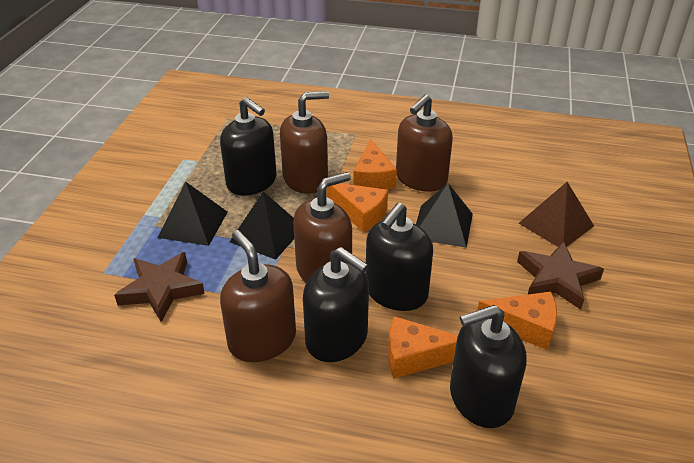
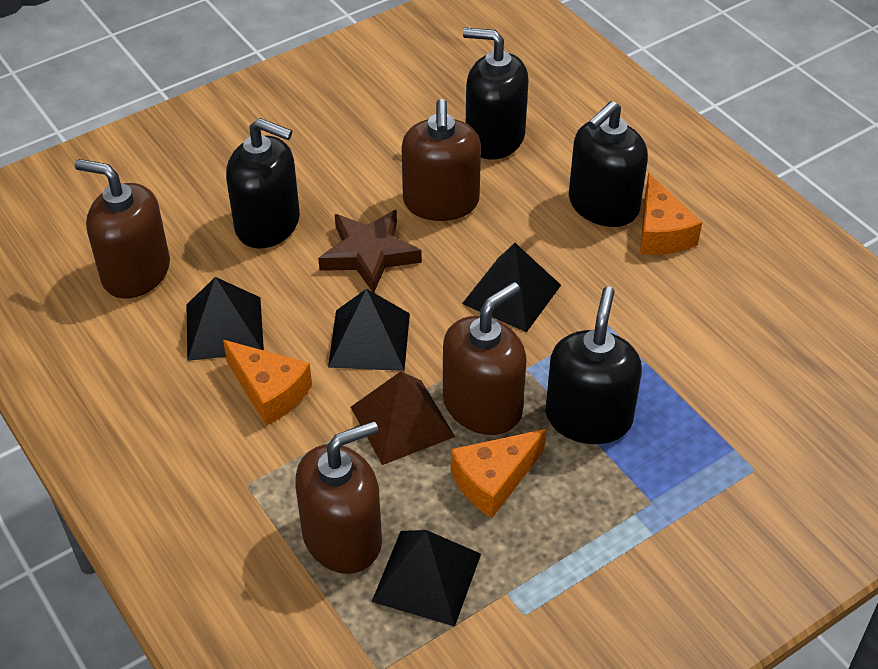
black pyramid: 3 -> 4
brown star: 2 -> 1
orange cheese: 4 -> 3

